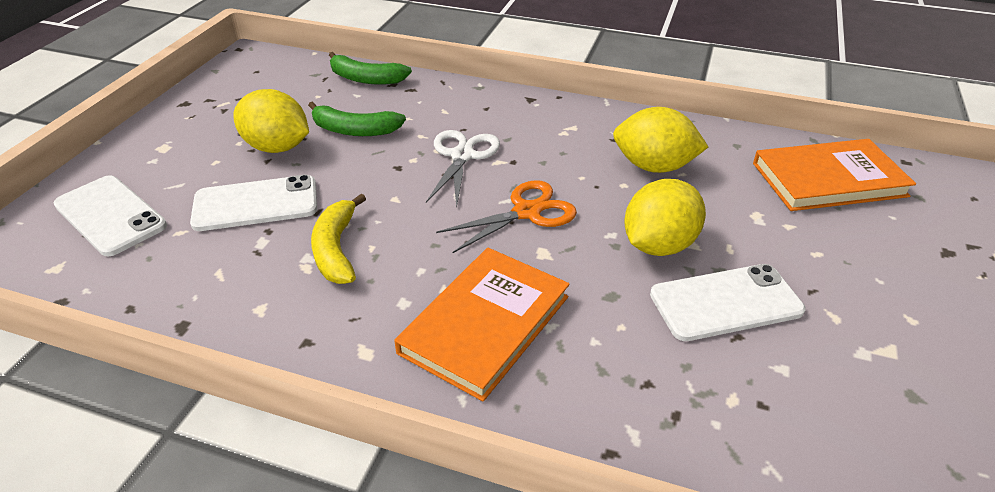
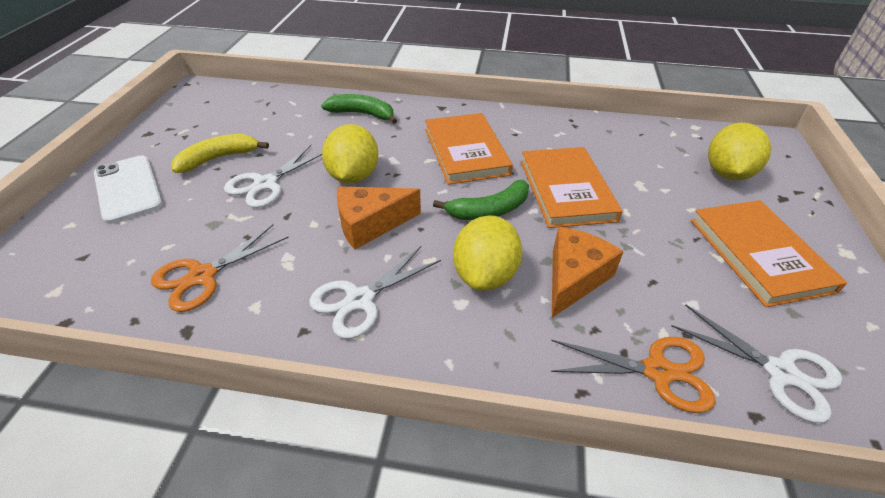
orange book: 2 -> 3
orange cheese: 0 -> 2
orange scissors: 1 -> 2
white phone: 3 -> 1
white scissors: 1 -> 3

